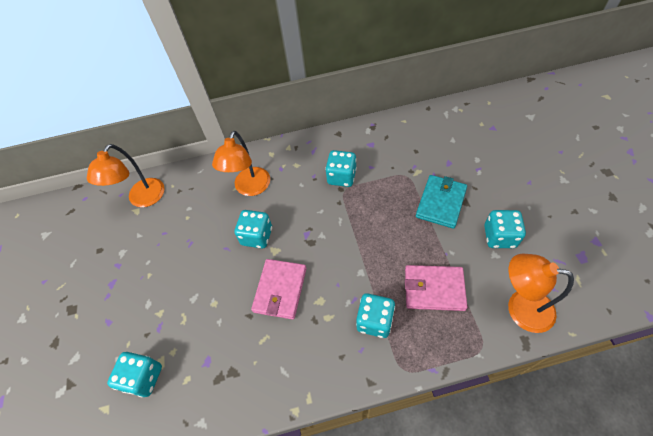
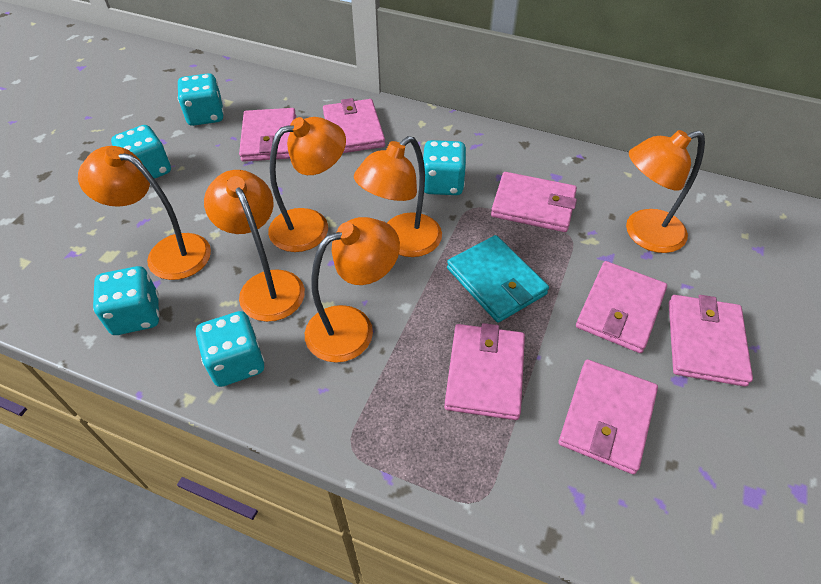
orange lamp: 3 -> 6
pink wallet: 2 -> 7

